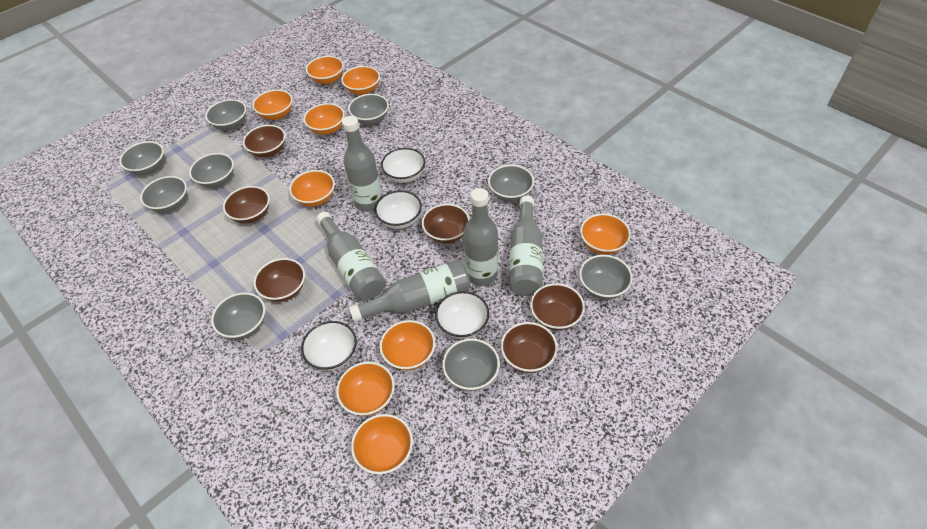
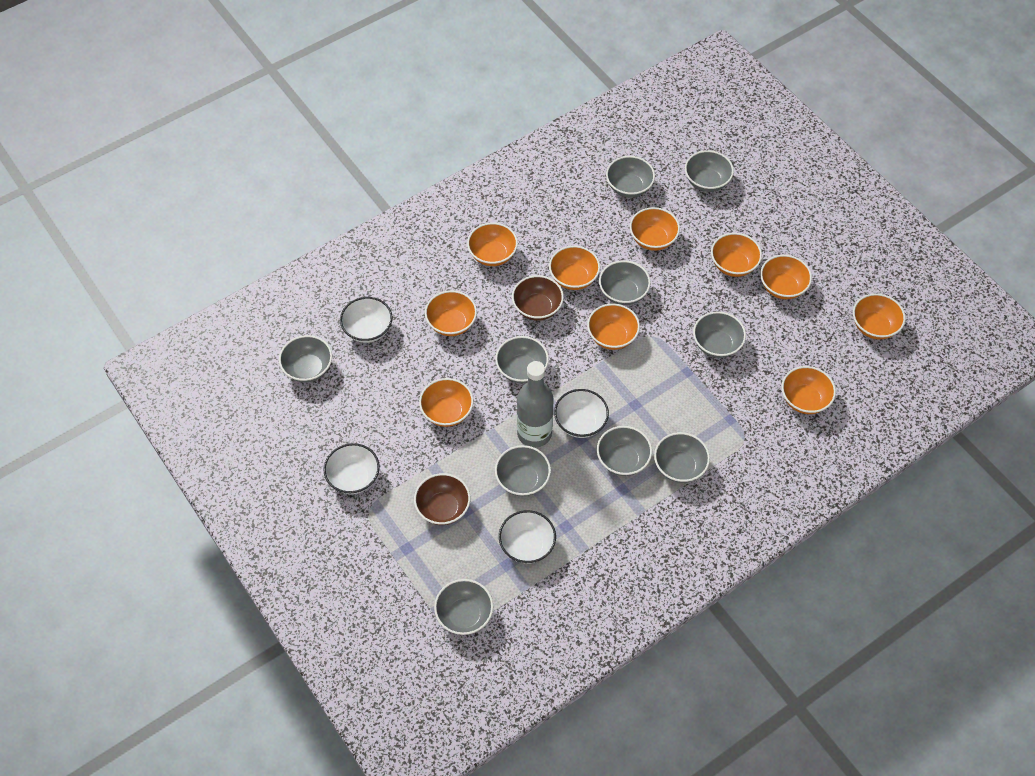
brown bowl: 6 -> 2
grey bottle: 5 -> 1
grey bowl: 9 -> 10
orange bowl: 9 -> 10

